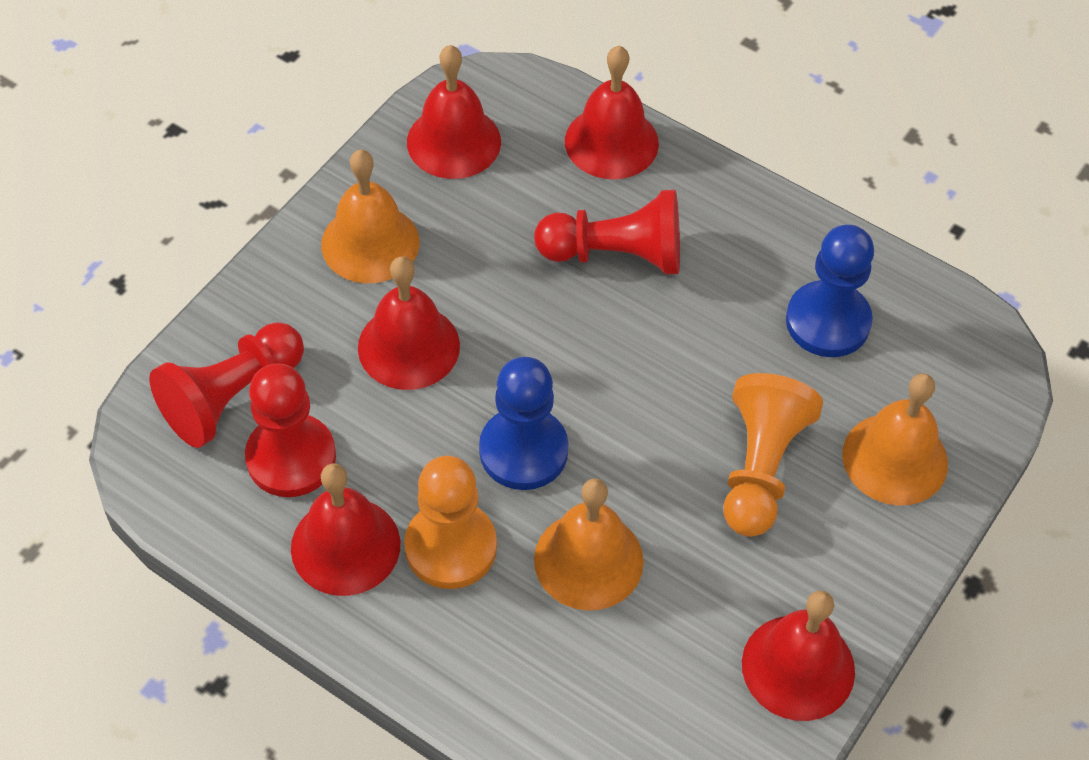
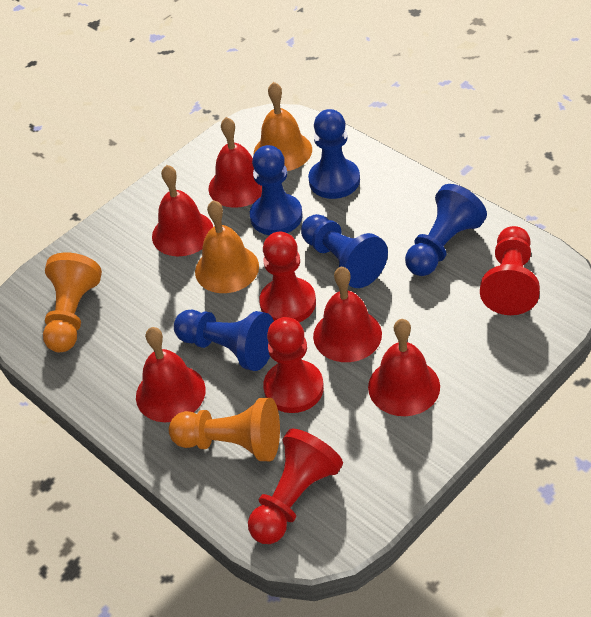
blue pawn: 2 -> 5
orange bell: 3 -> 2
red pawn: 3 -> 4

